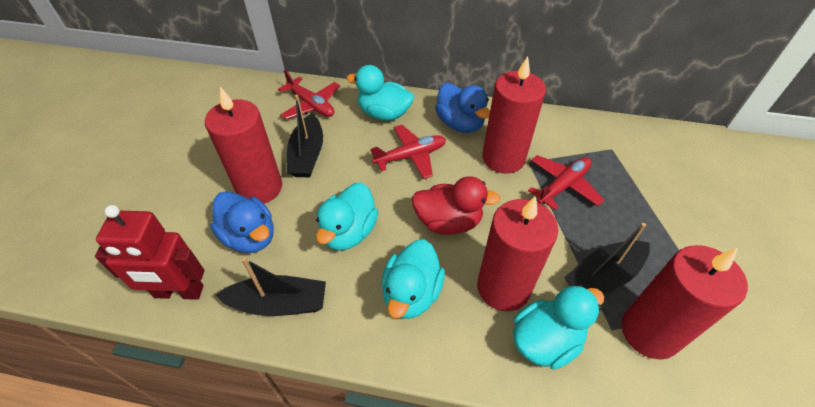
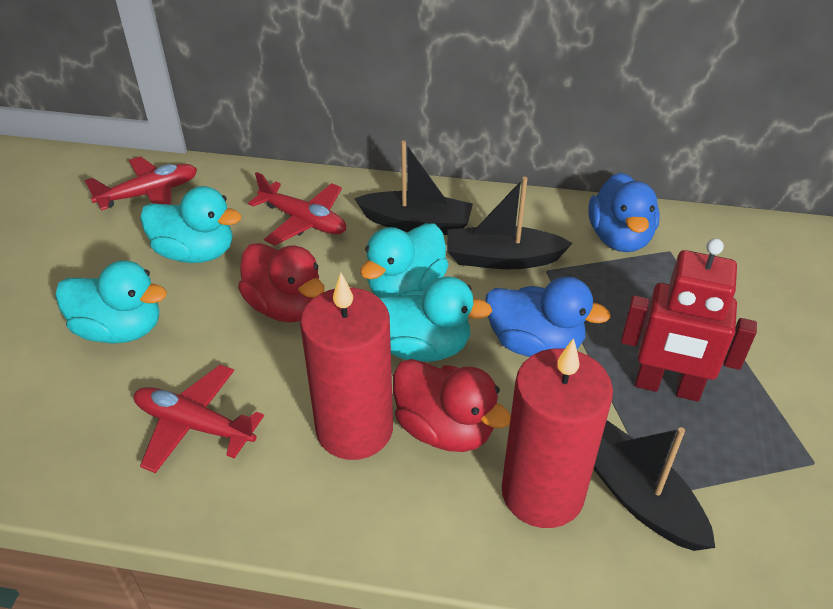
red candle: 4 -> 2
red duck: 1 -> 2

